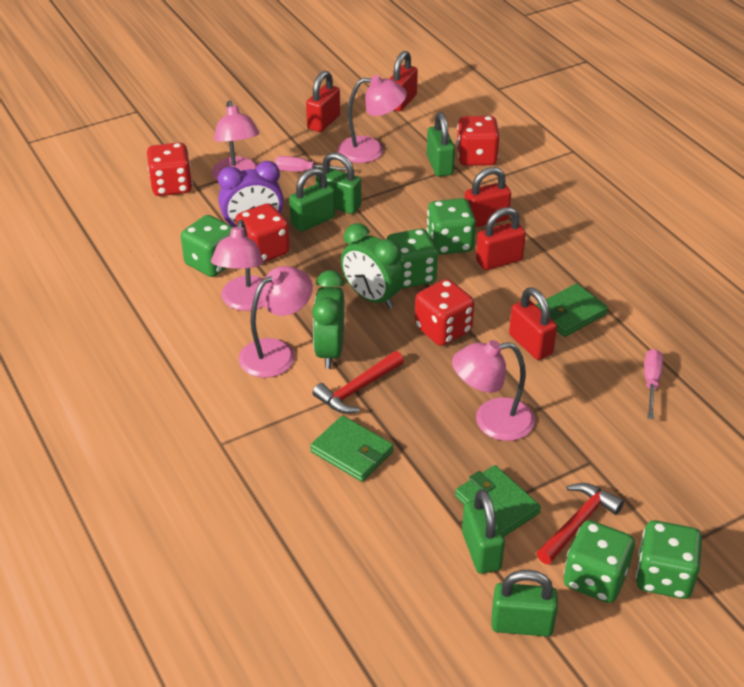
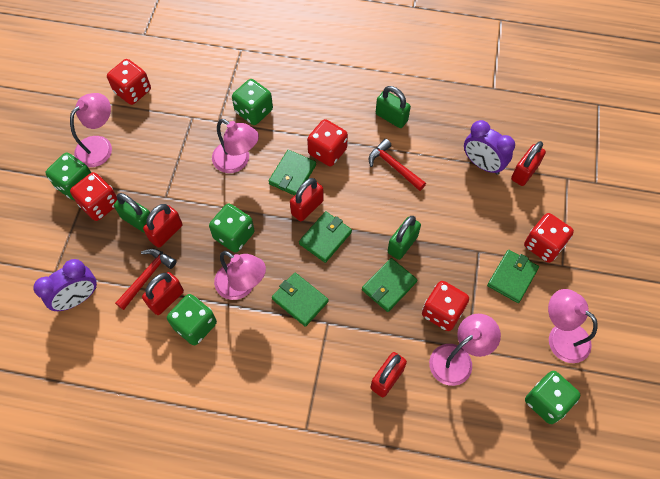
green clock: 2 -> 0
green padlock: 5 -> 3
green wallet: 3 -> 5
pink screwdriver: 2 -> 0
purple clock: 1 -> 2
red dice: 4 -> 5

